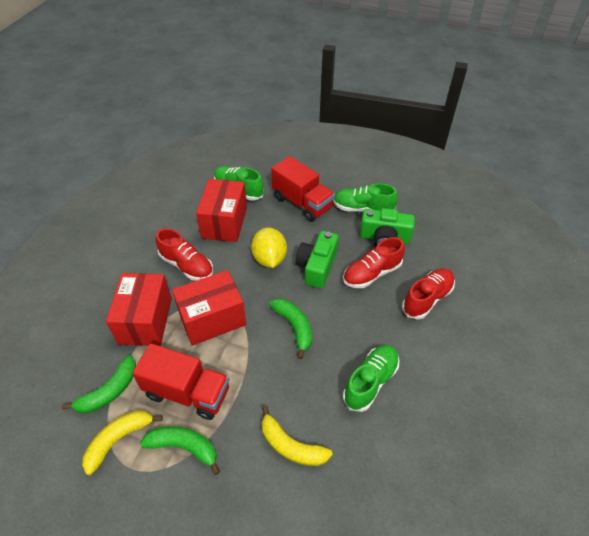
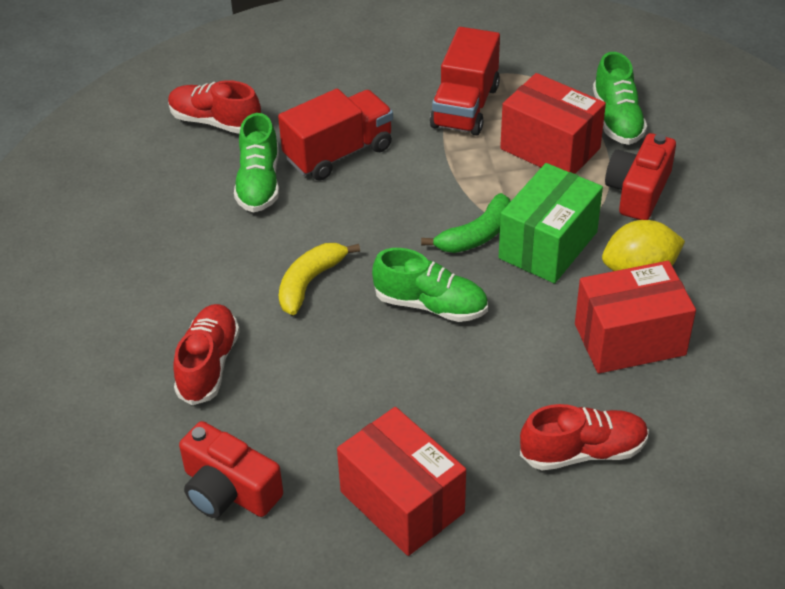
green banana: 3 -> 1
green box: 0 -> 1
green camera: 2 -> 0
red camera: 0 -> 2
yellow banana: 2 -> 1

